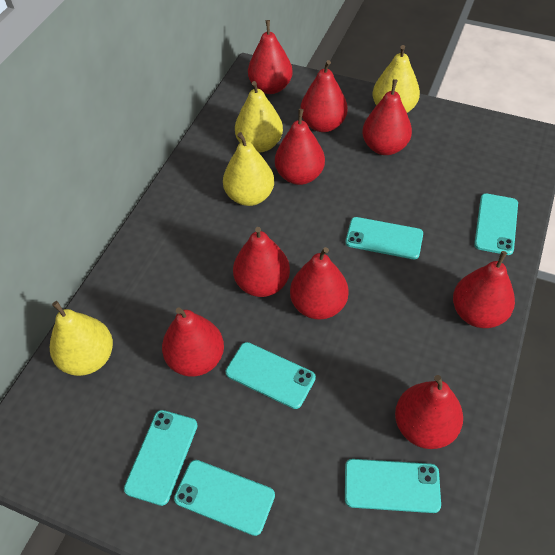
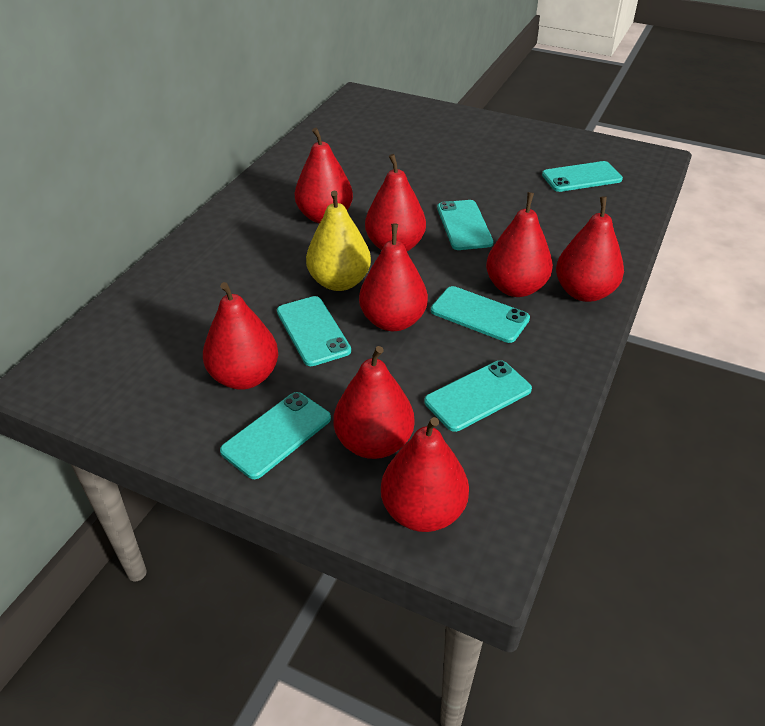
red pear: 9 -> 8
yellow pear: 4 -> 1

